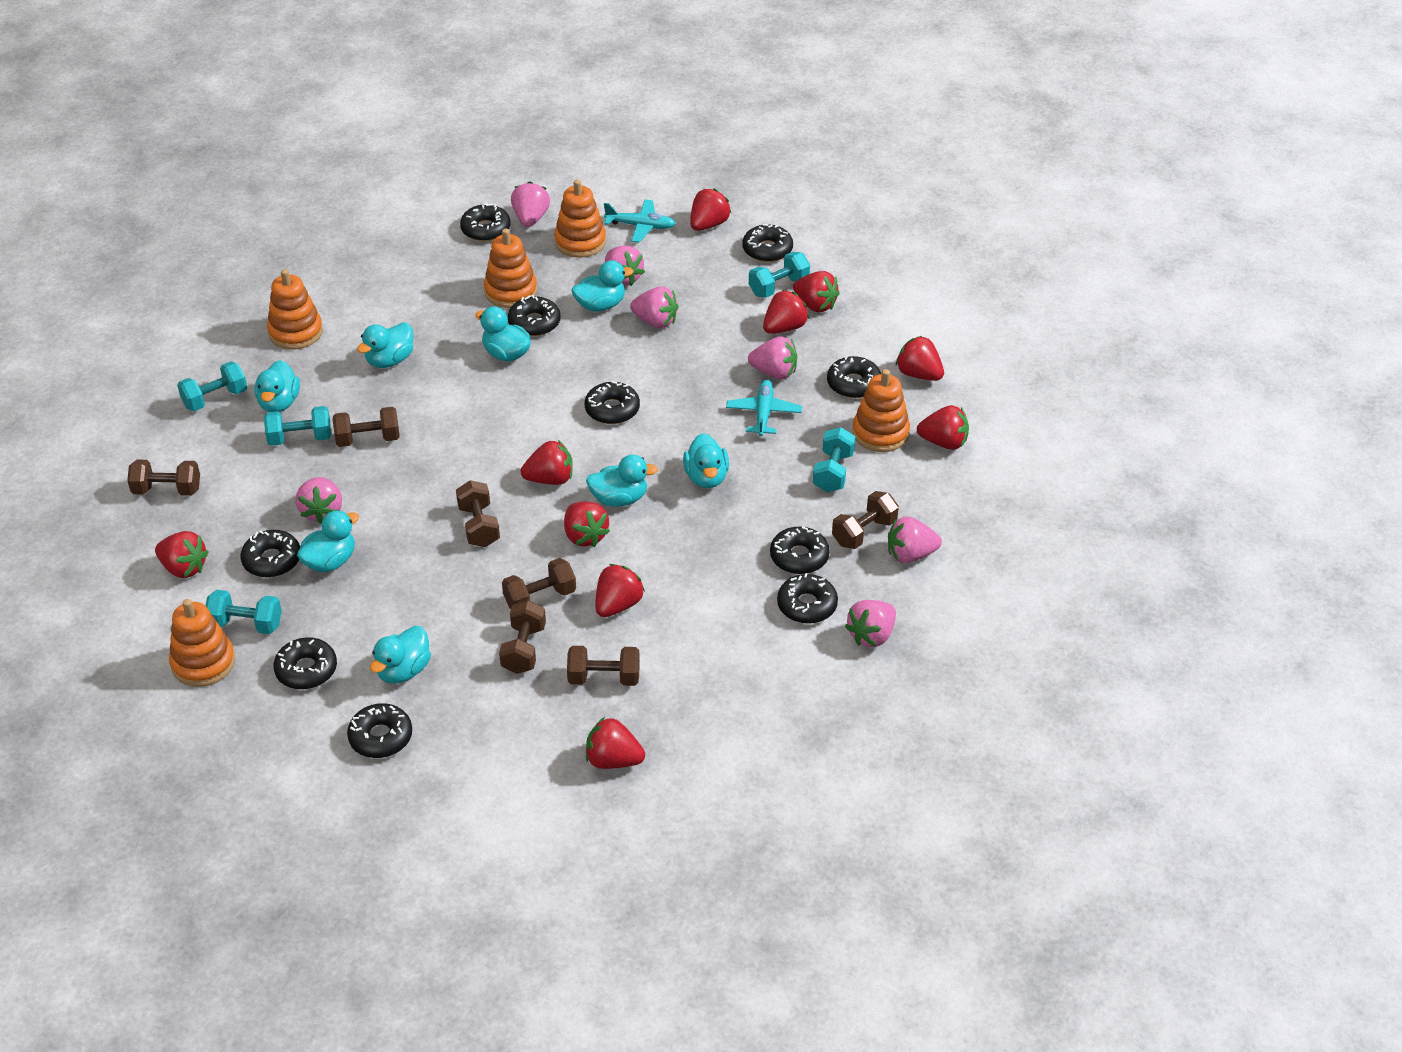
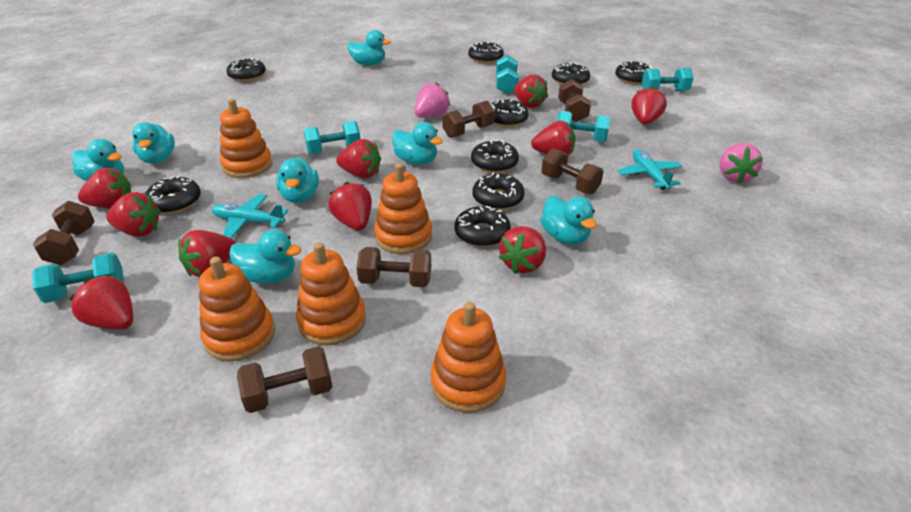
black donut: 10 -> 9
brown dumbbell: 7 -> 6
pink strawberry: 7 -> 2
turquoise duck: 8 -> 7

